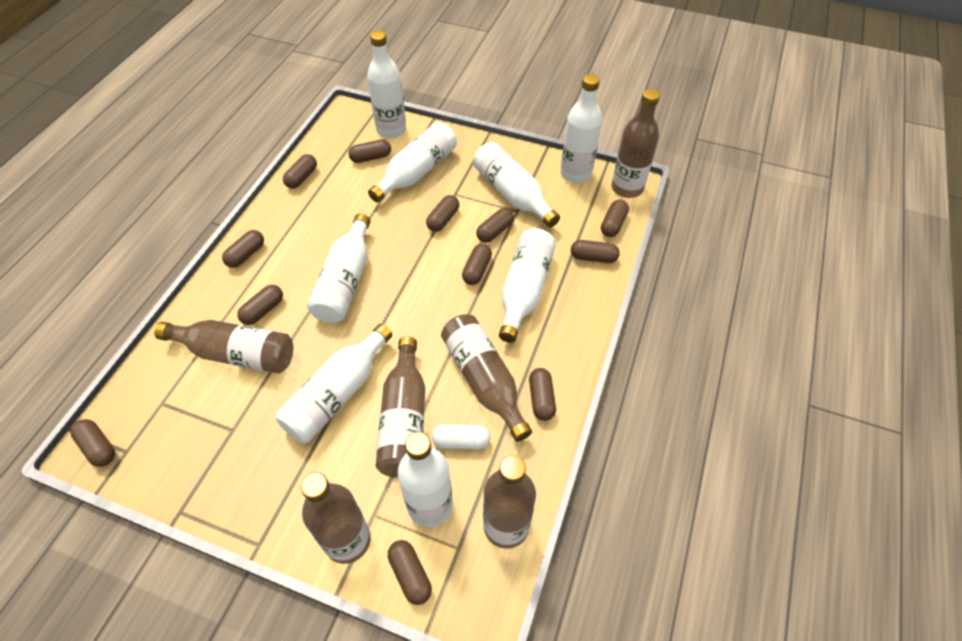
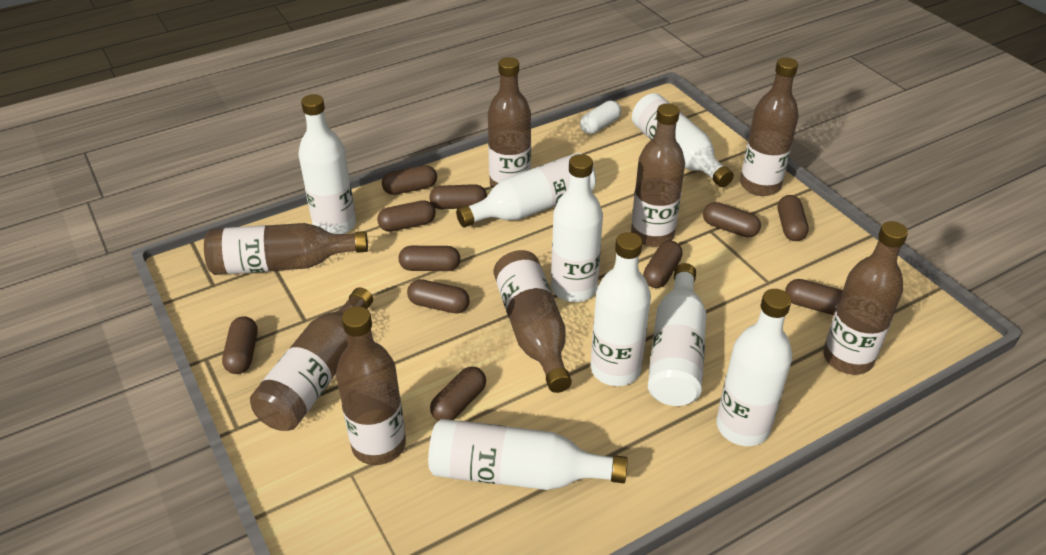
brown bottle: 6 -> 8
brown capsule: 12 -> 11

